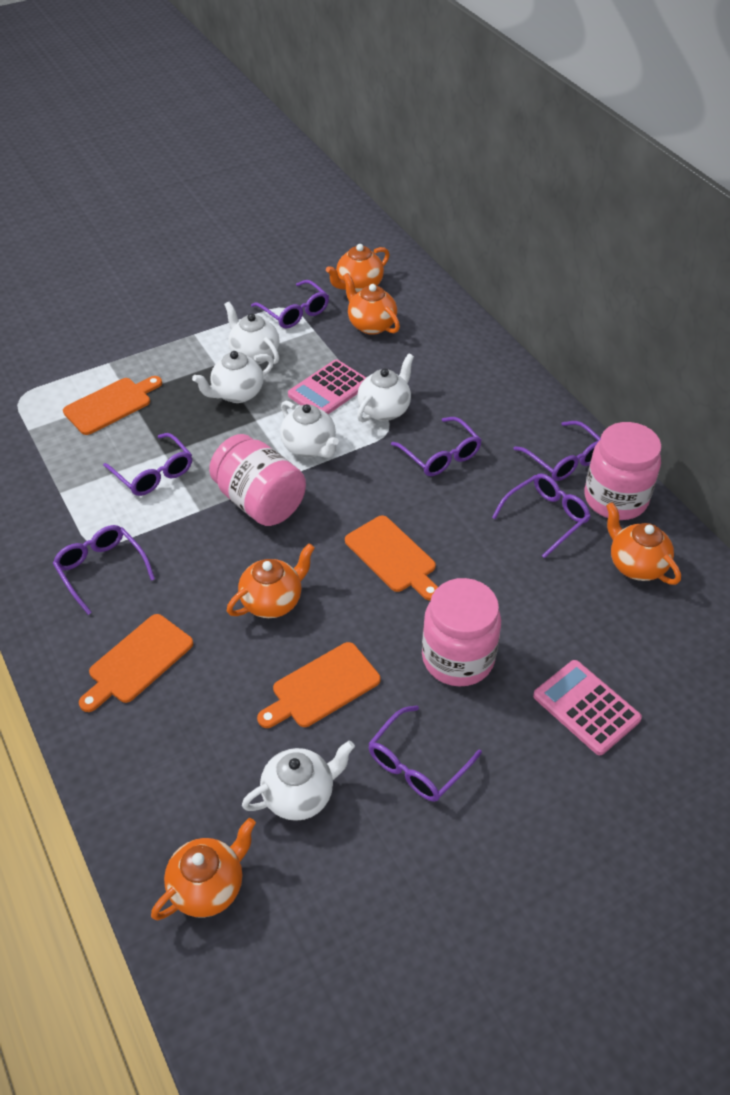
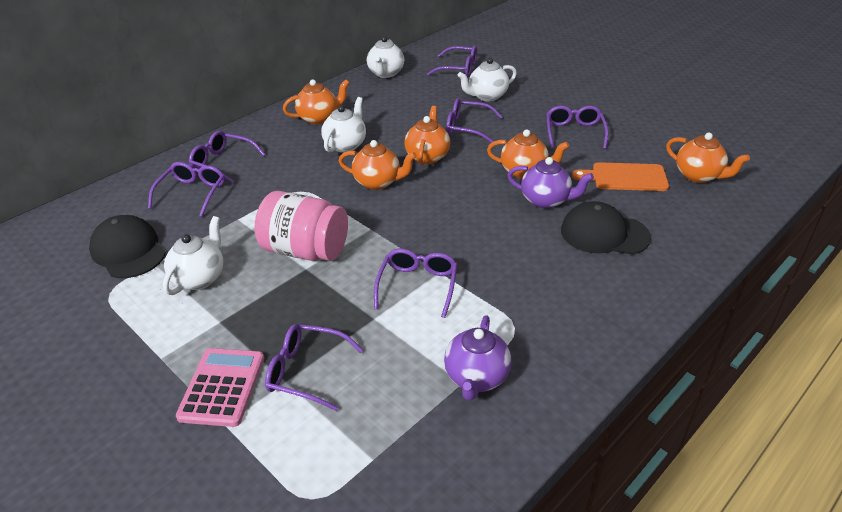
black cap: 0 -> 2
orange cutting board: 4 -> 1
pink calculator: 2 -> 1
pink jar: 3 -> 1
purple teapot: 0 -> 2
white teapot: 5 -> 4

